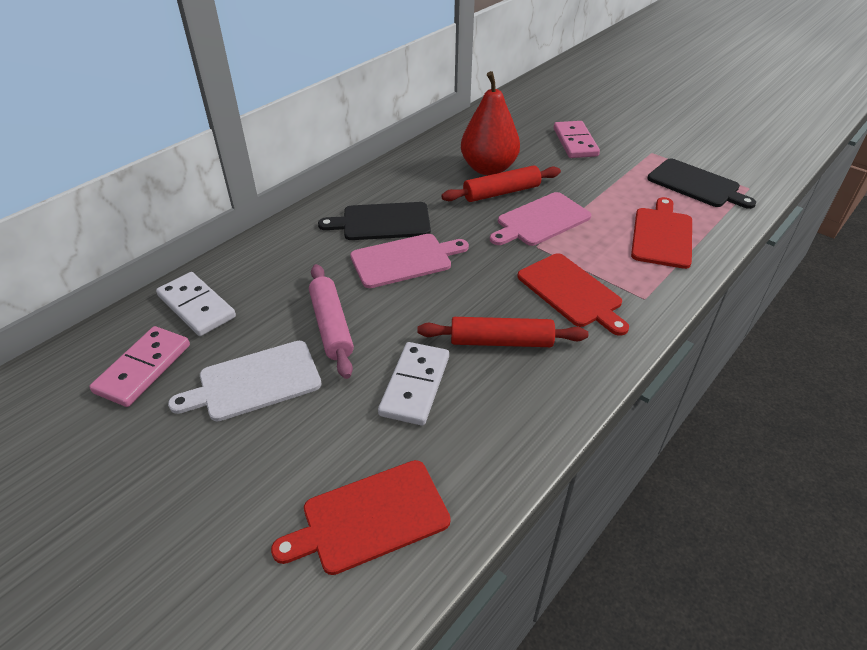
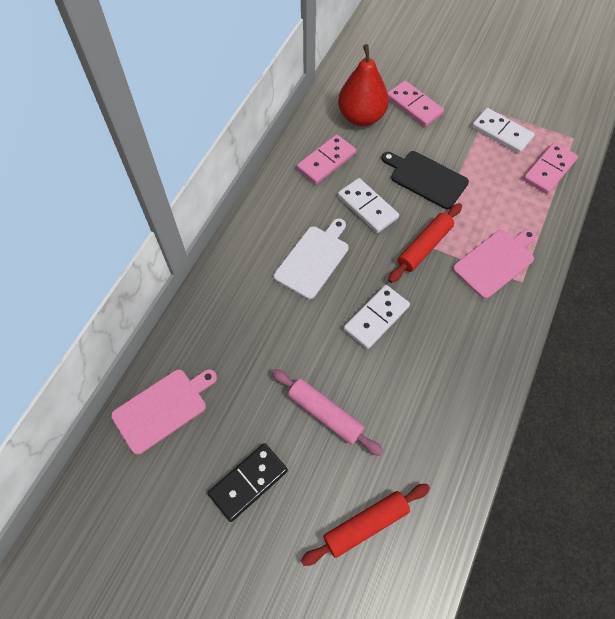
black cutting board: 2 -> 1
black domino: 0 -> 1
pink domino: 2 -> 3
red cutting board: 3 -> 0
white domino: 2 -> 3

